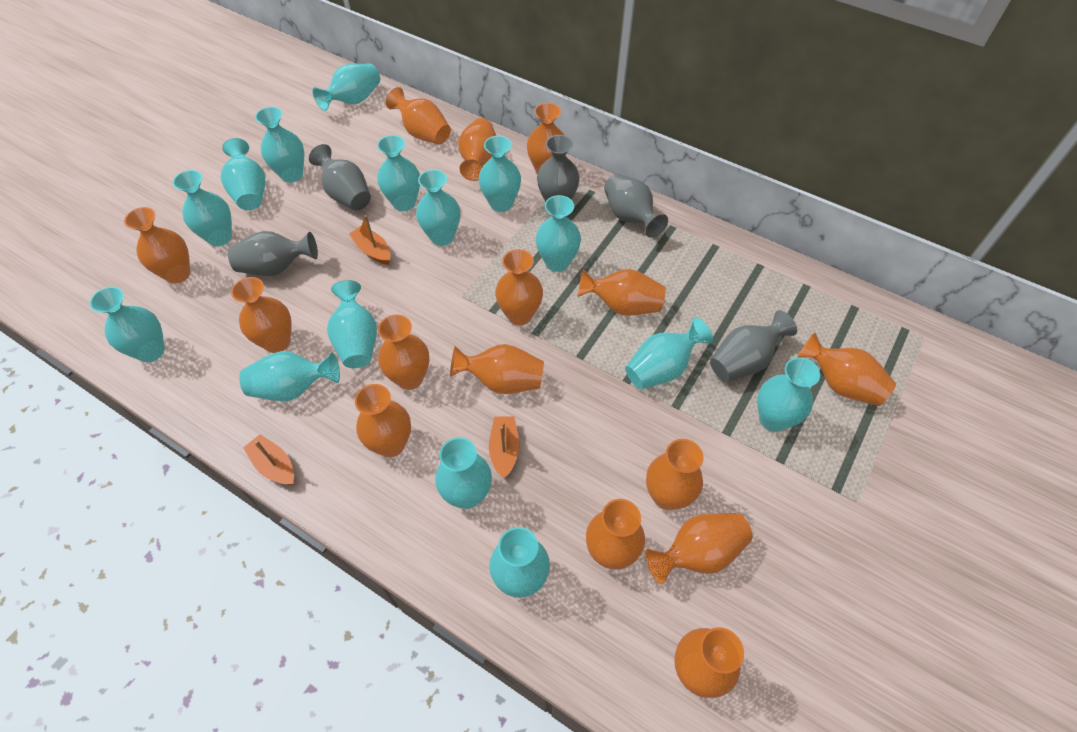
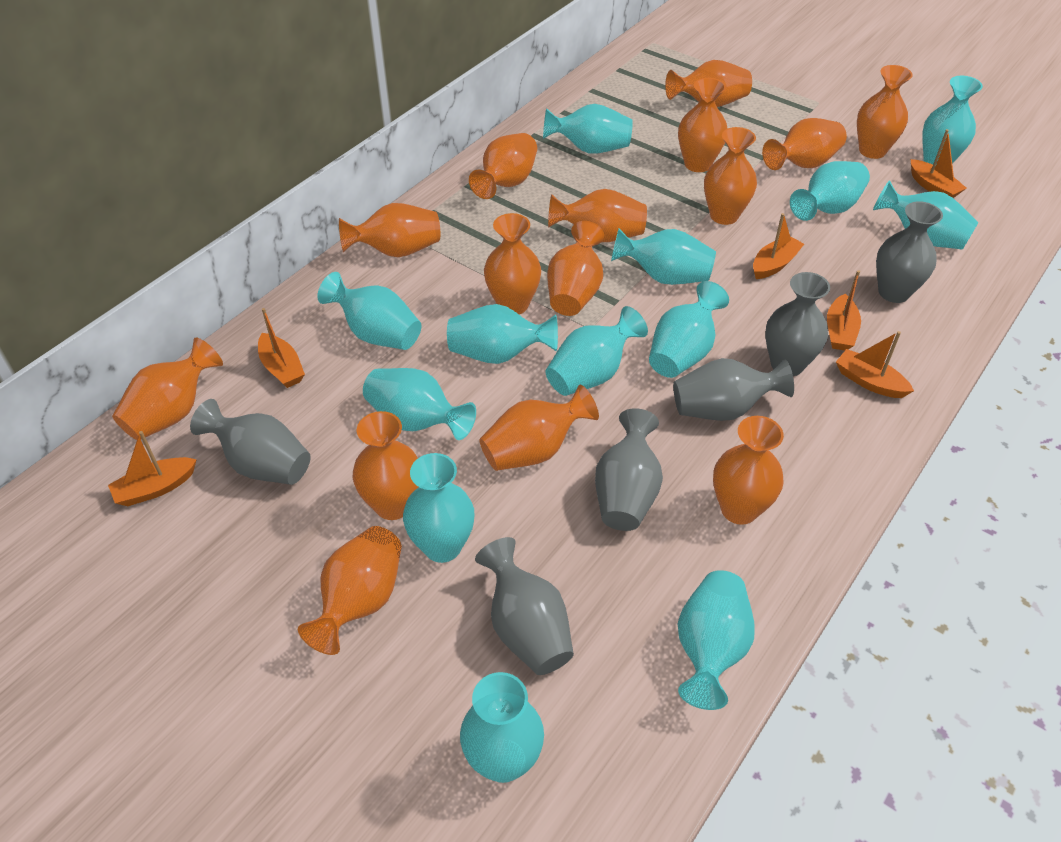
grey vase: 5 -> 6
orange boat: 3 -> 6
turquoise vase: 15 -> 13

